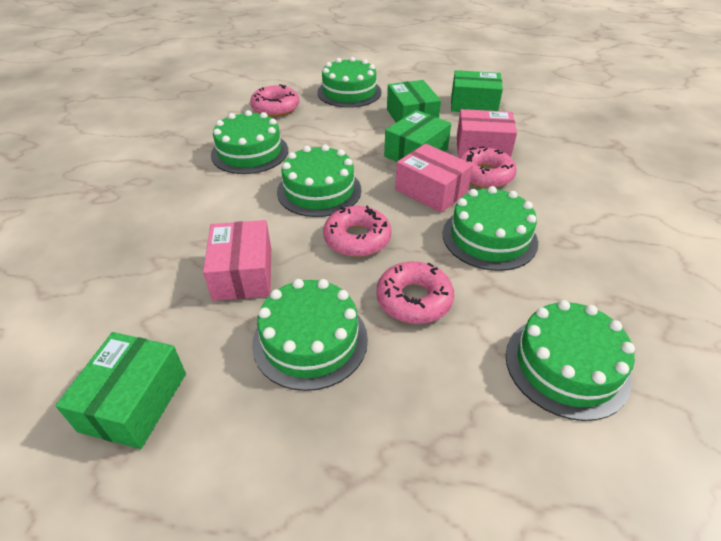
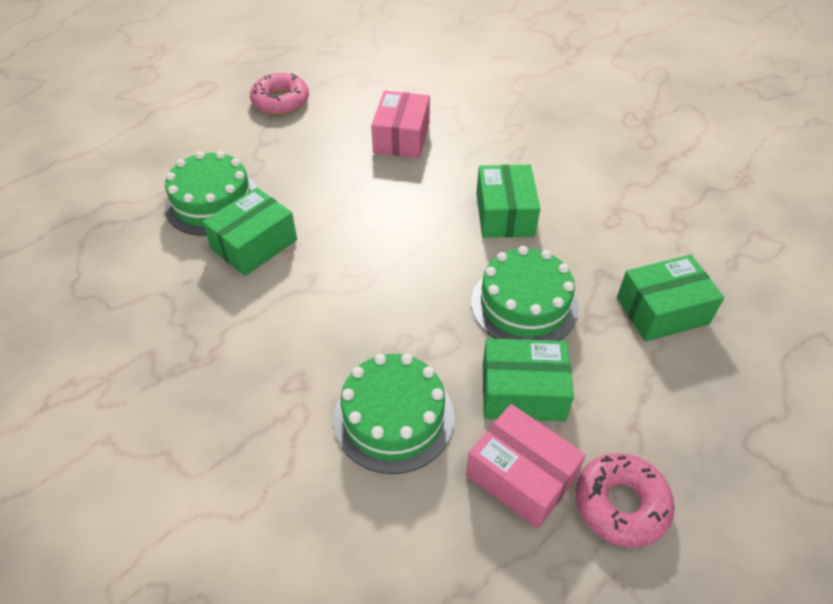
green cake: 6 -> 3
pink box: 3 -> 2
pink donut: 4 -> 2

